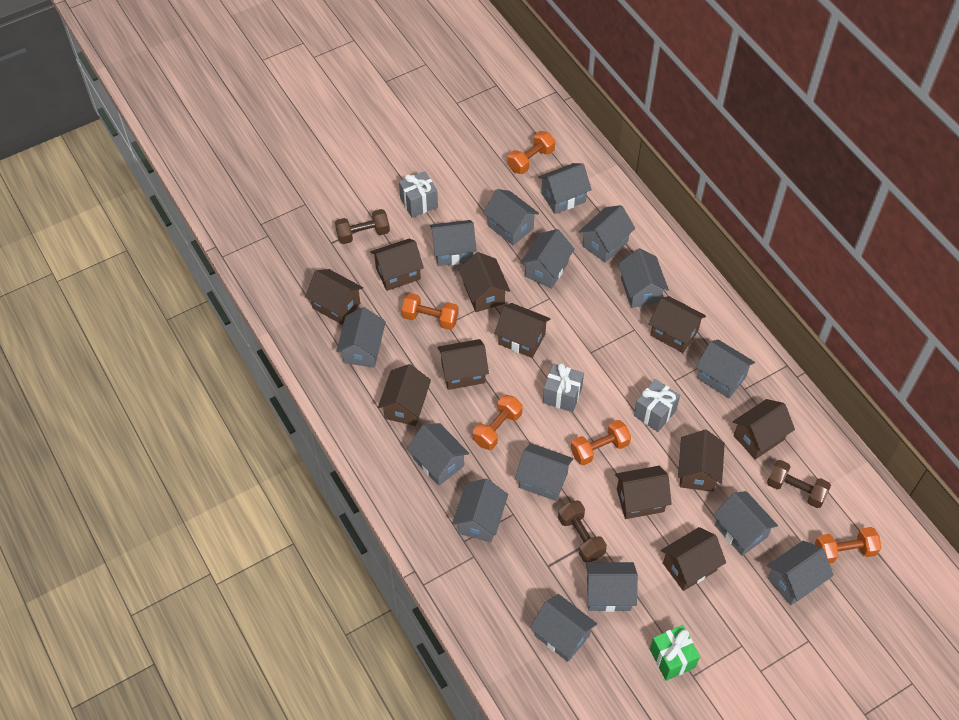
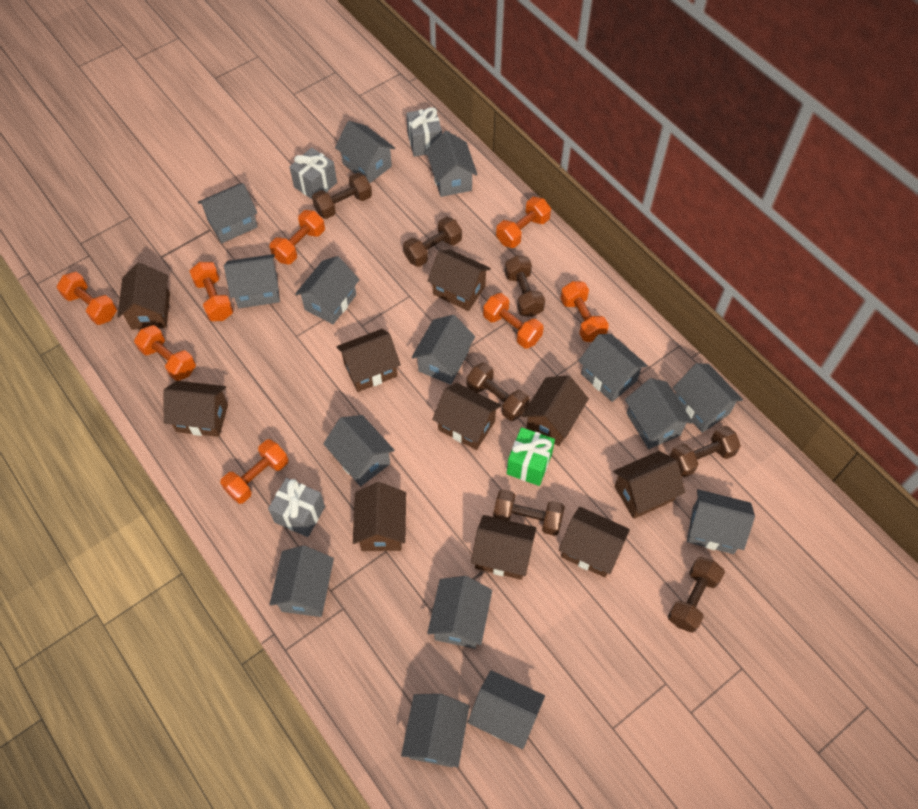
brown dumbbell: 3 -> 7
brown house: 11 -> 10
orange dumbbell: 5 -> 8

